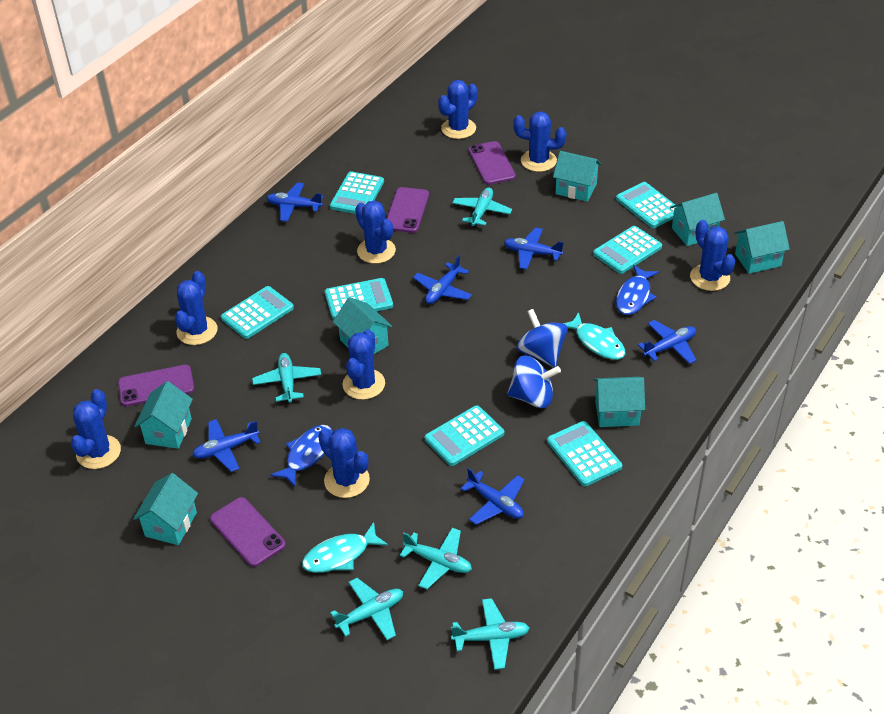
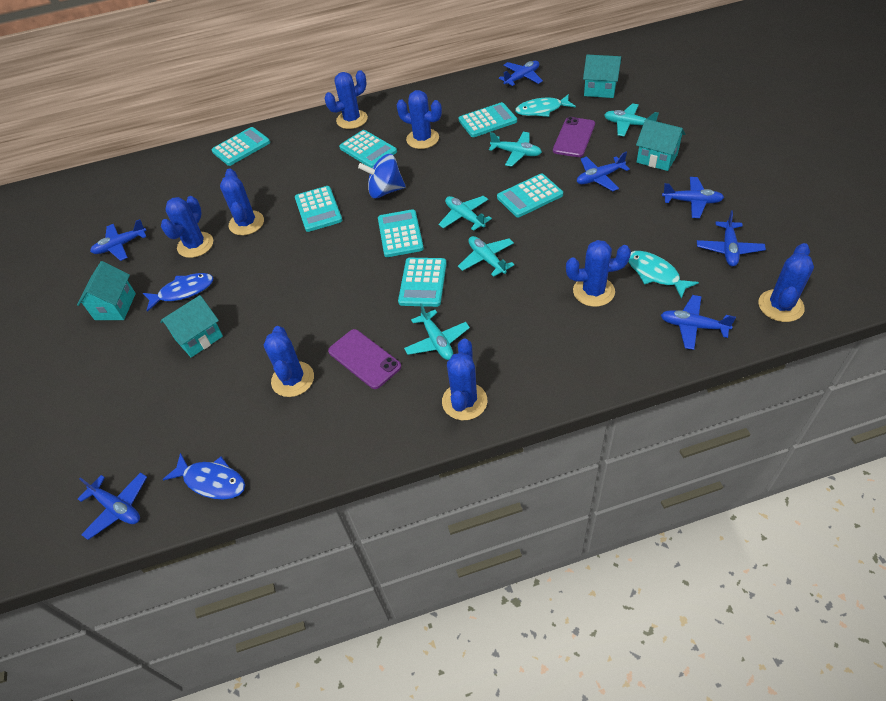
blue plane: 6 -> 7
blue spinning top: 2 -> 1
purple phone: 4 -> 2
turquoise house: 7 -> 4

